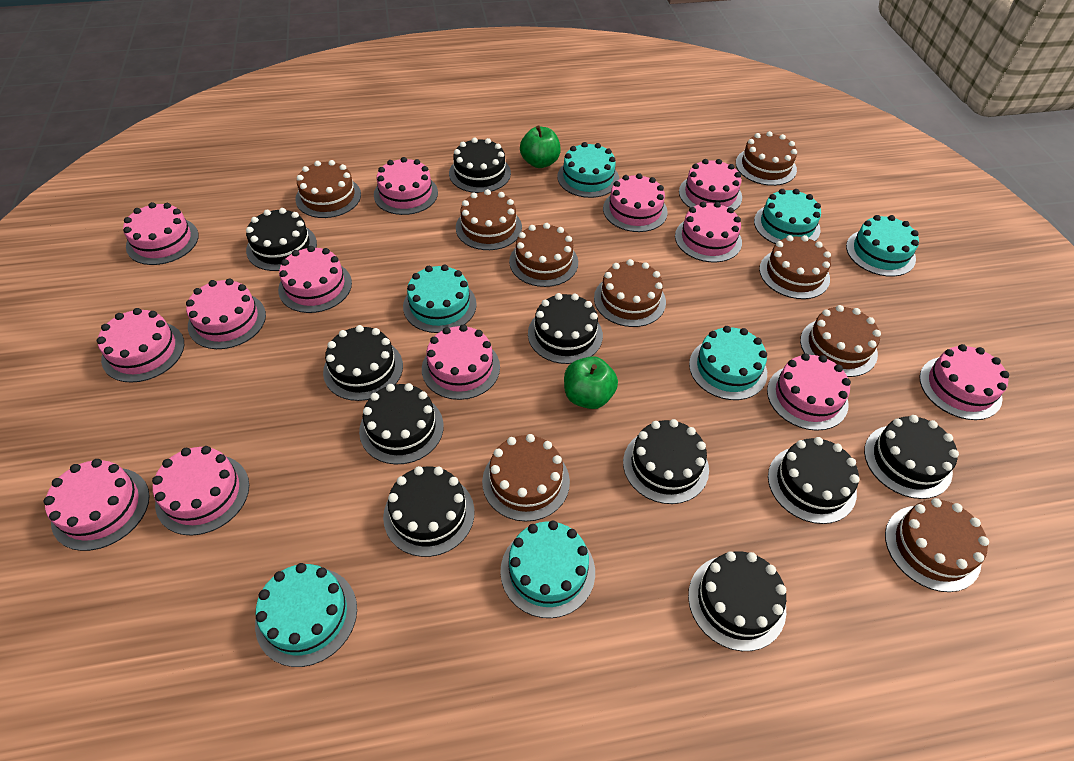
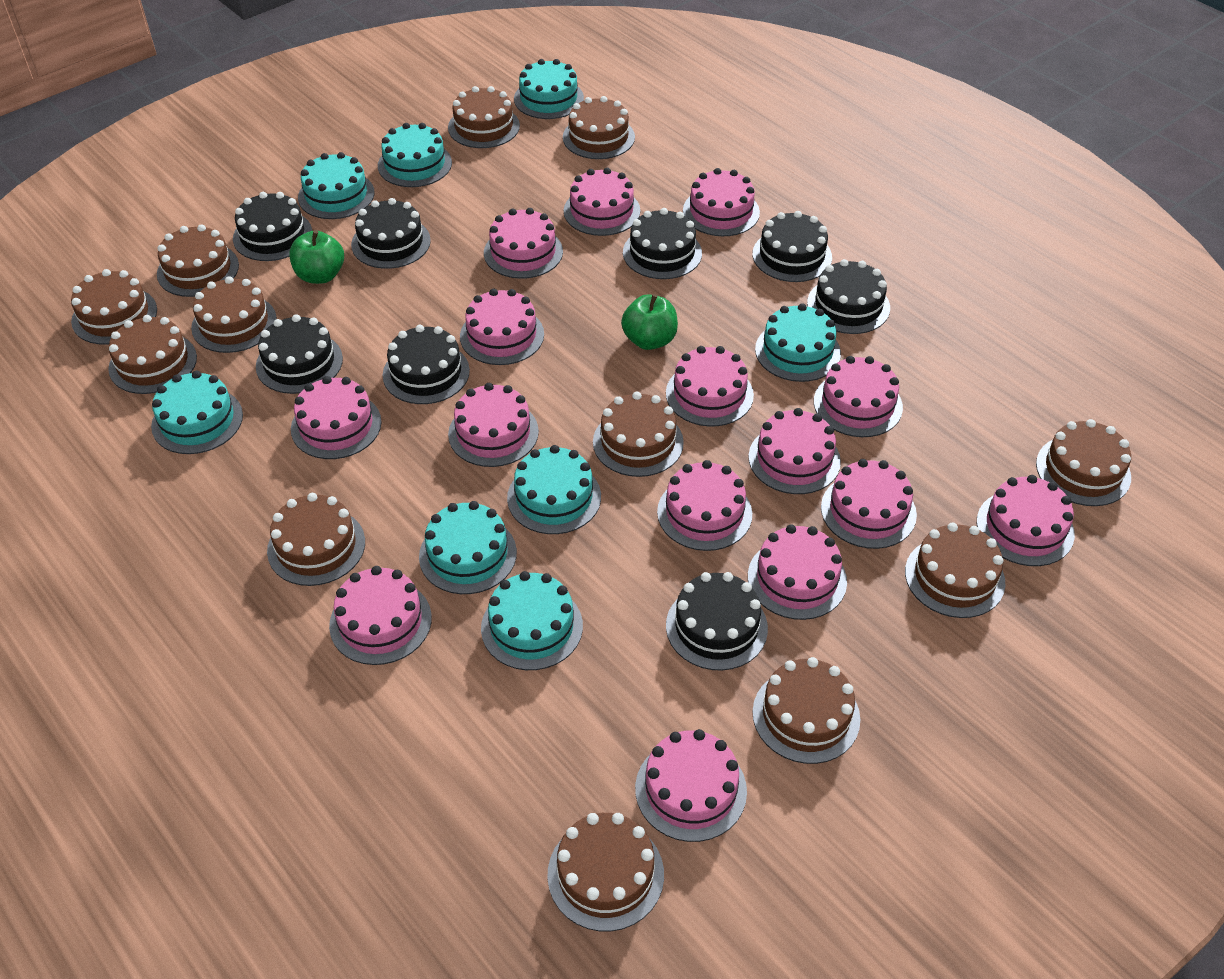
black cake: 10 -> 8
brown cake: 9 -> 12
pink cake: 13 -> 15
turquoise cake: 7 -> 8

